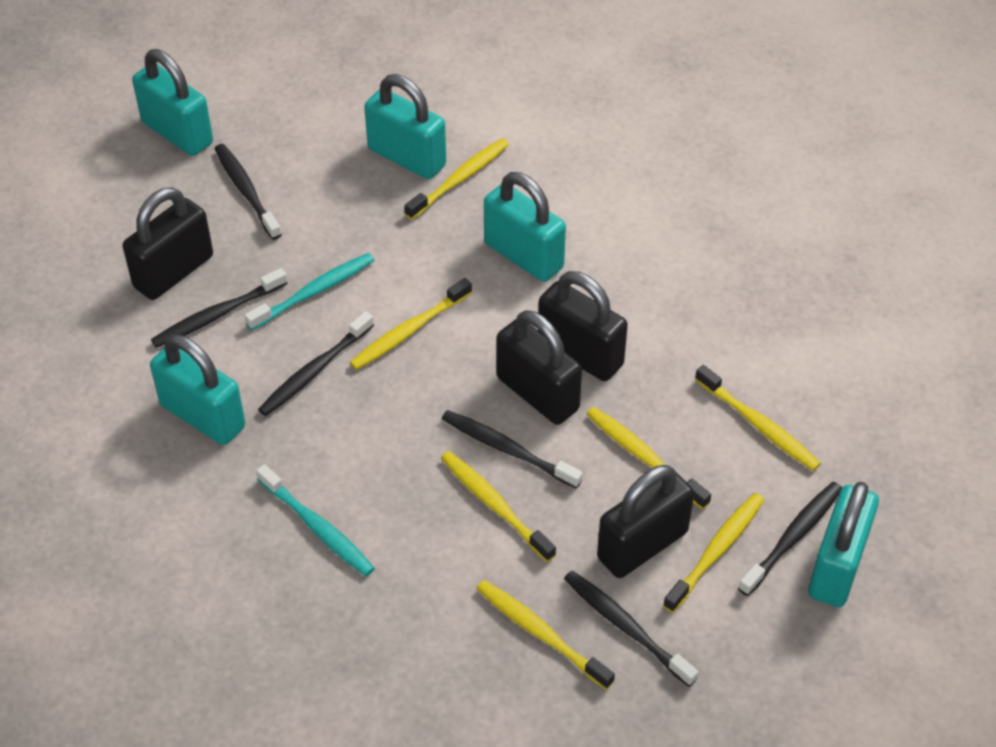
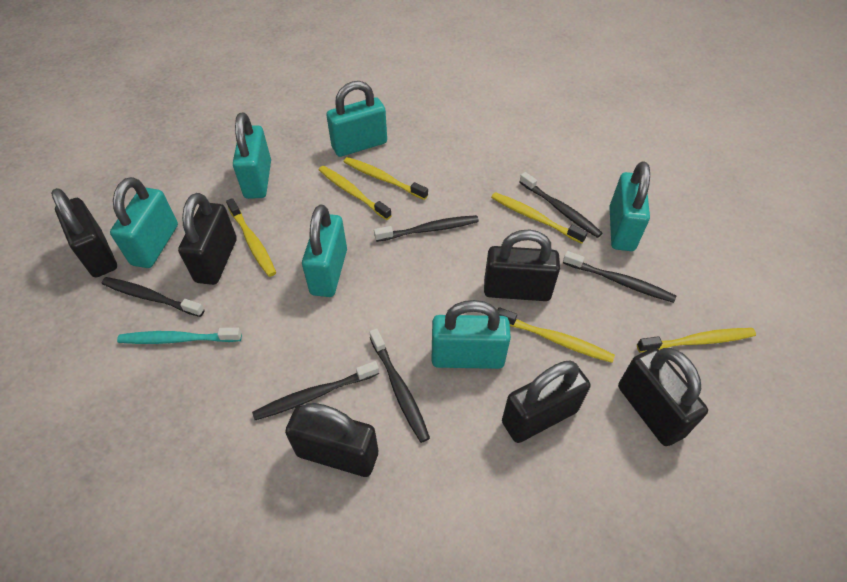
black padlock: 4 -> 6
turquoise padlock: 5 -> 6
turquoise toothbrush: 2 -> 1
yellow toothbrush: 7 -> 6

